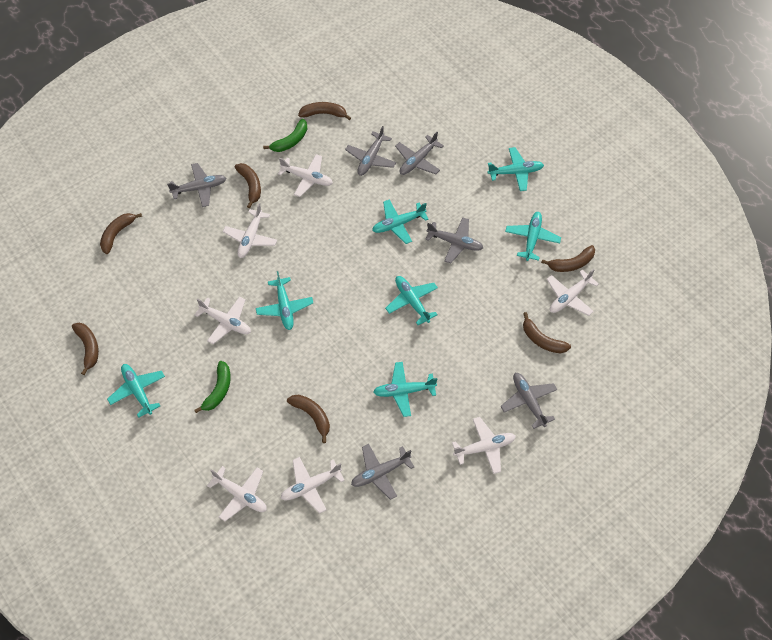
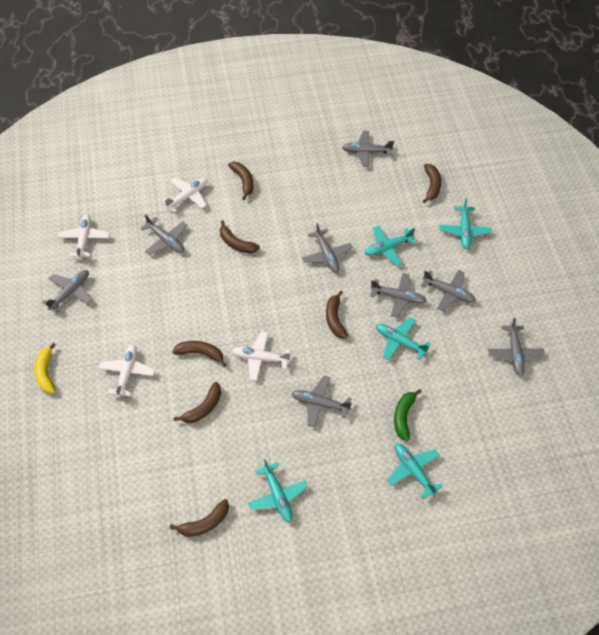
green banana: 2 -> 1
grey plane: 6 -> 8
turquoise plane: 7 -> 5
white plane: 7 -> 4
yellow banana: 0 -> 1

